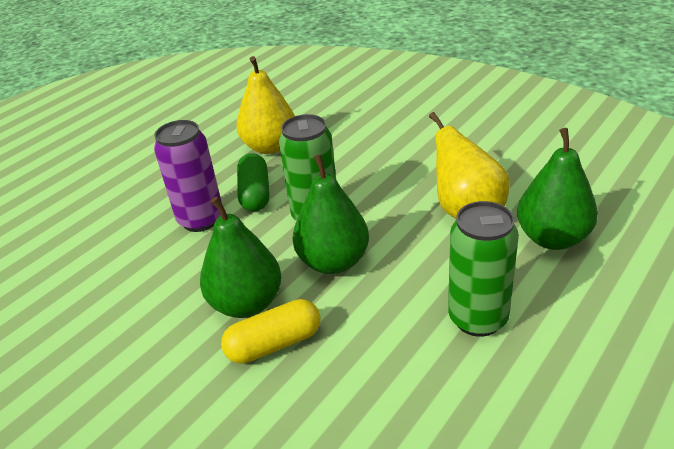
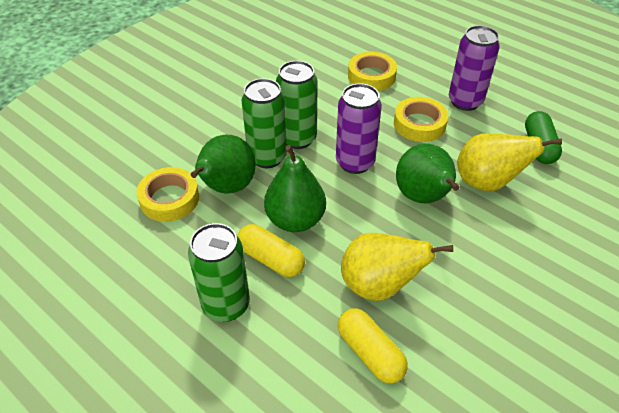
green can: 2 -> 3
purple can: 1 -> 2
yellow capsule: 1 -> 2
yellow tape: 0 -> 3

